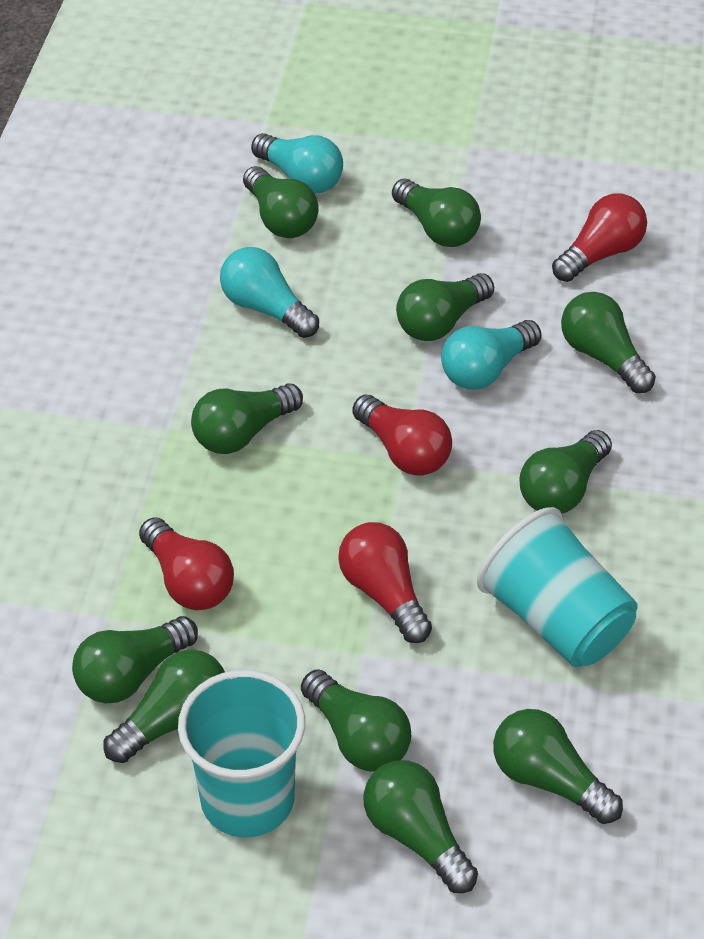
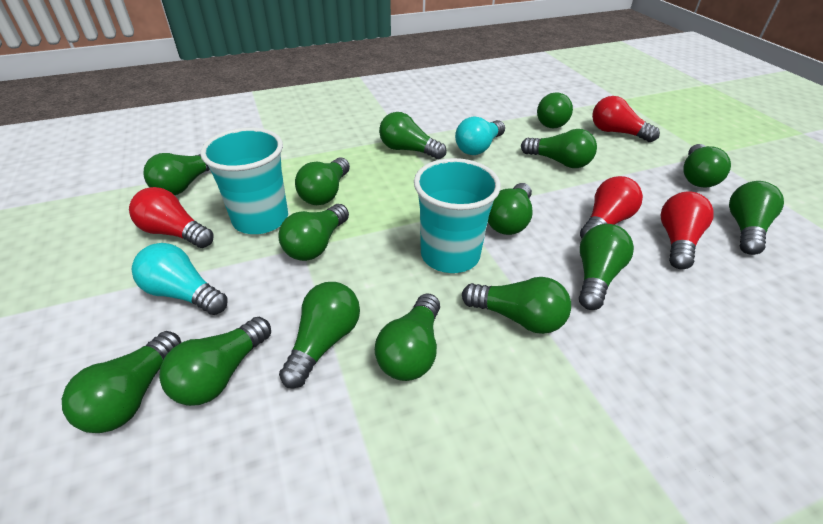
green light bulb: 11 -> 15
turquoise light bulb: 3 -> 2

